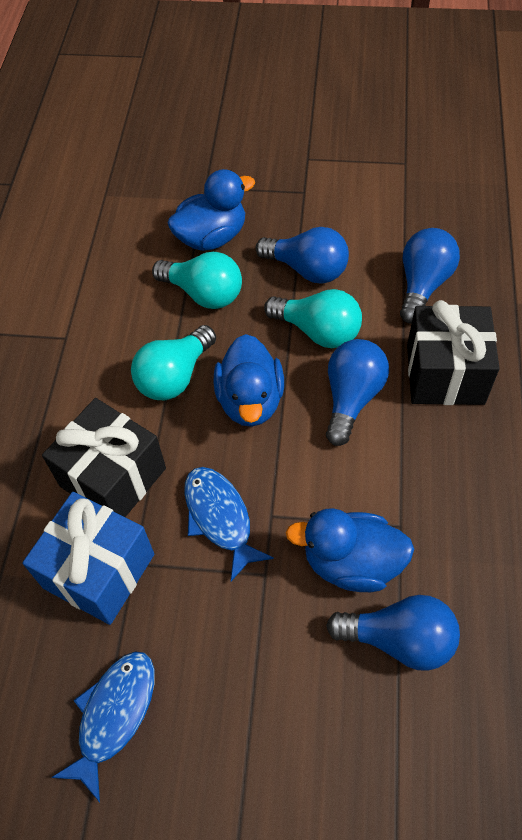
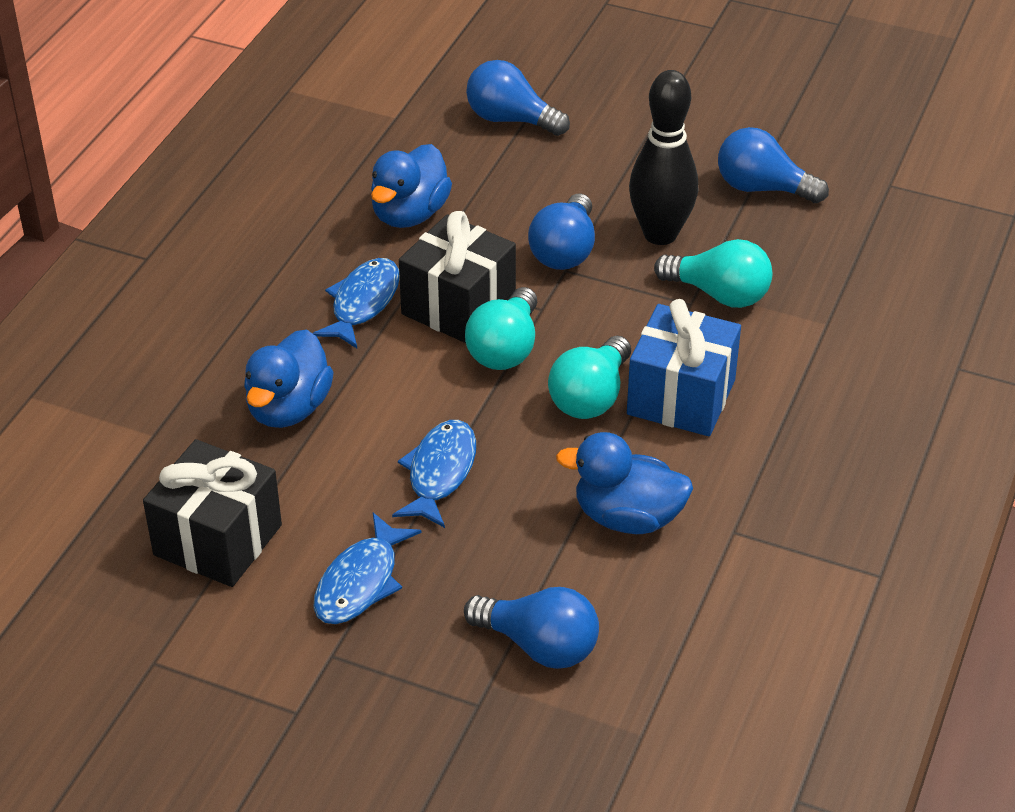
black bowling pin: 0 -> 1
blue fish: 2 -> 3

